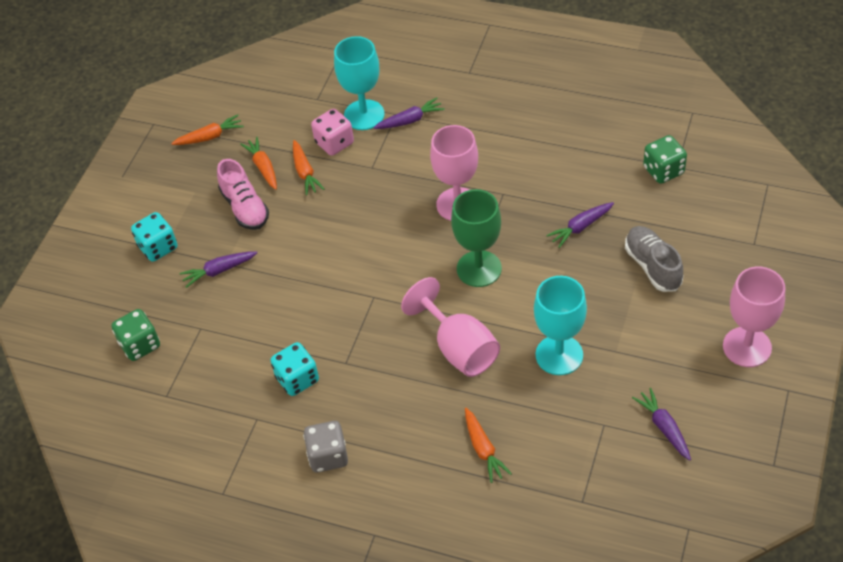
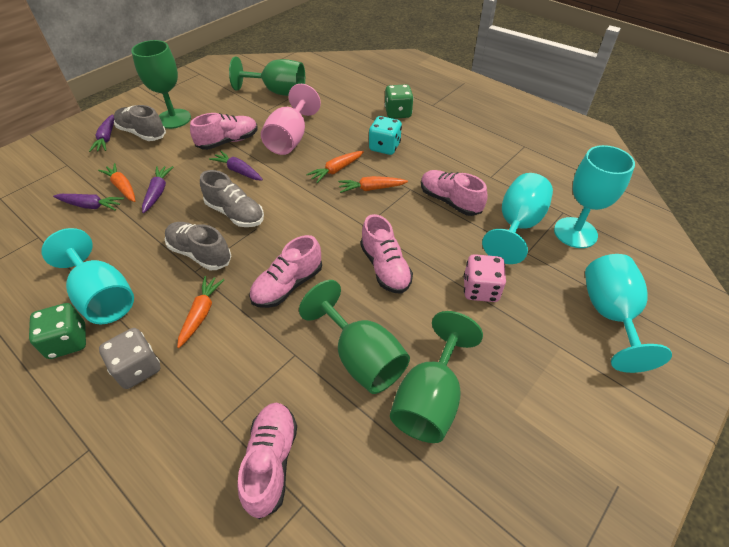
green goblet: 1 -> 4
grey shoe: 1 -> 3
pink goblet: 3 -> 1
pink shoe: 1 -> 5
turquoise dice: 2 -> 1
turquoise goblet: 2 -> 4

